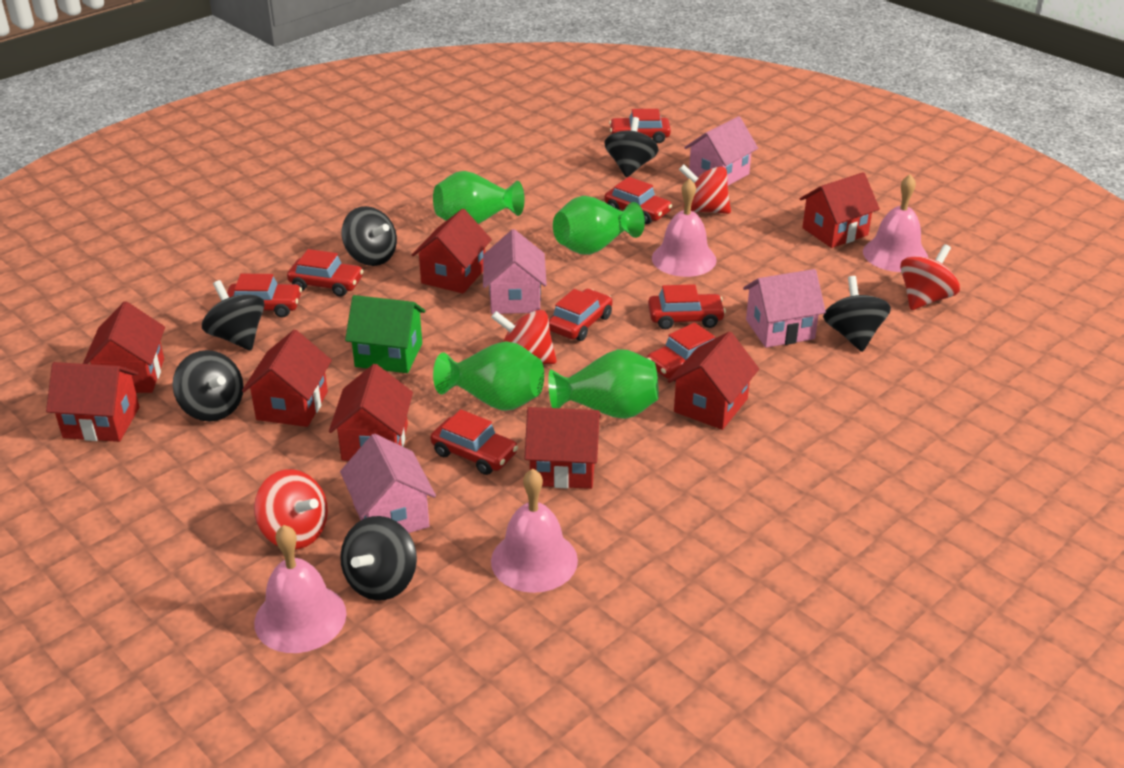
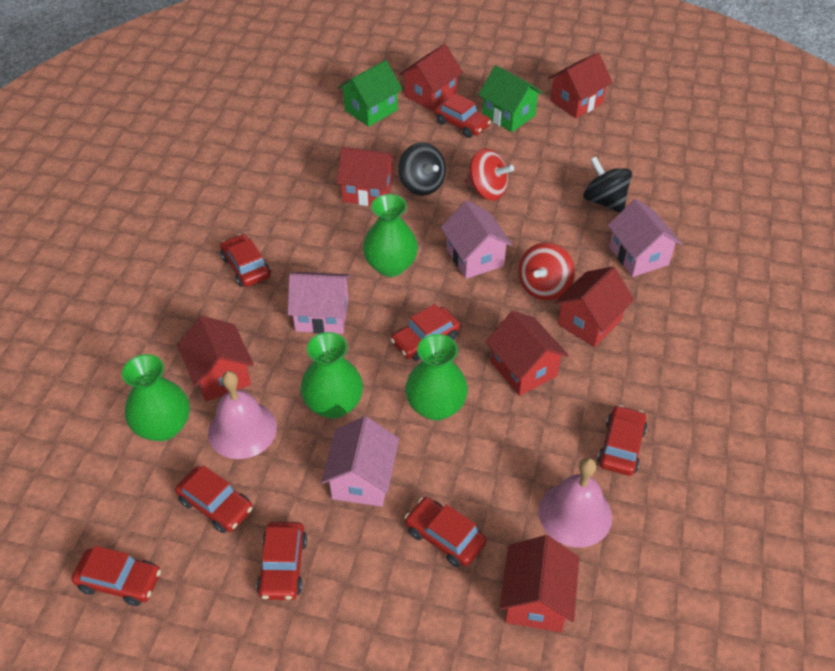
black spinning top: 6 -> 2
green house: 1 -> 2
pink bell: 4 -> 2
red house: 8 -> 7
red spinning top: 4 -> 2

